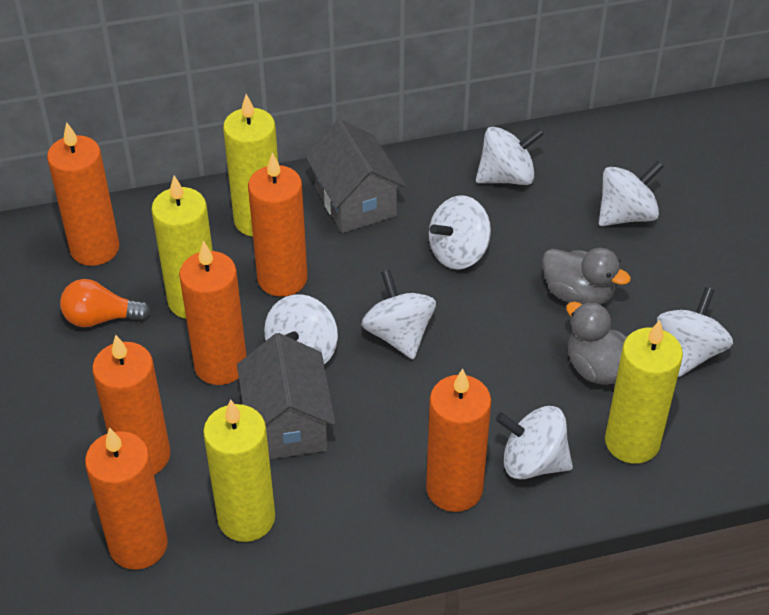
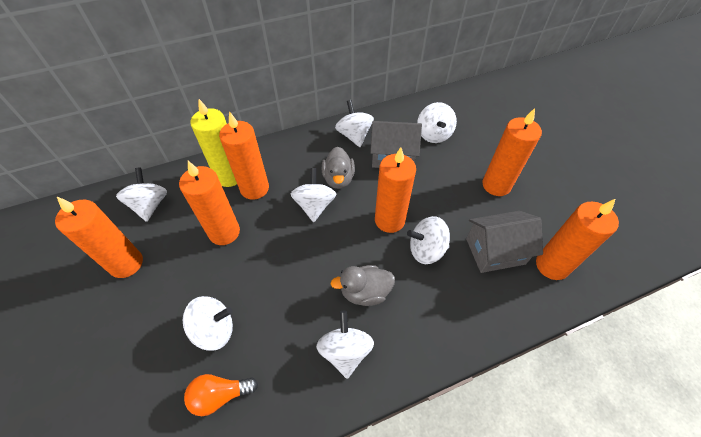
yellow candle: 4 -> 1

